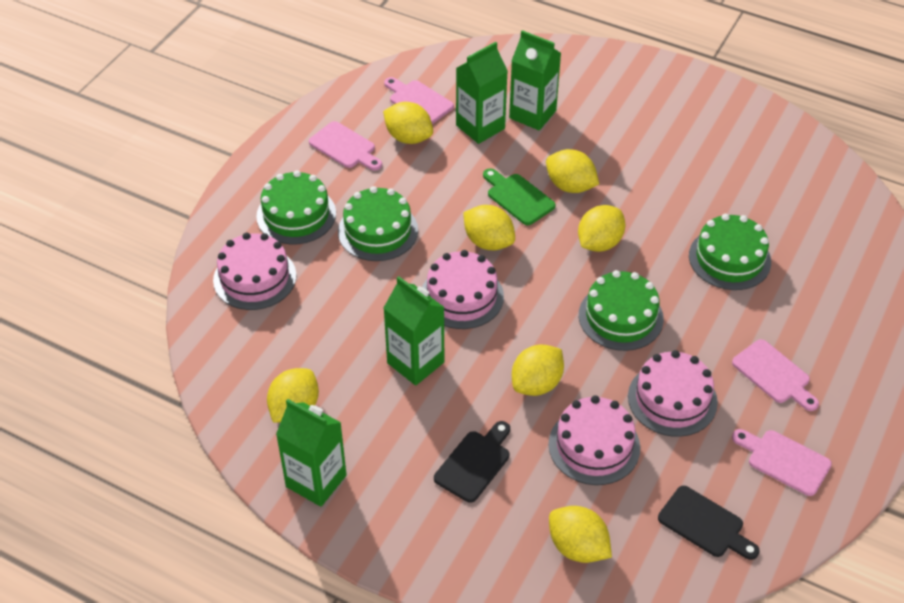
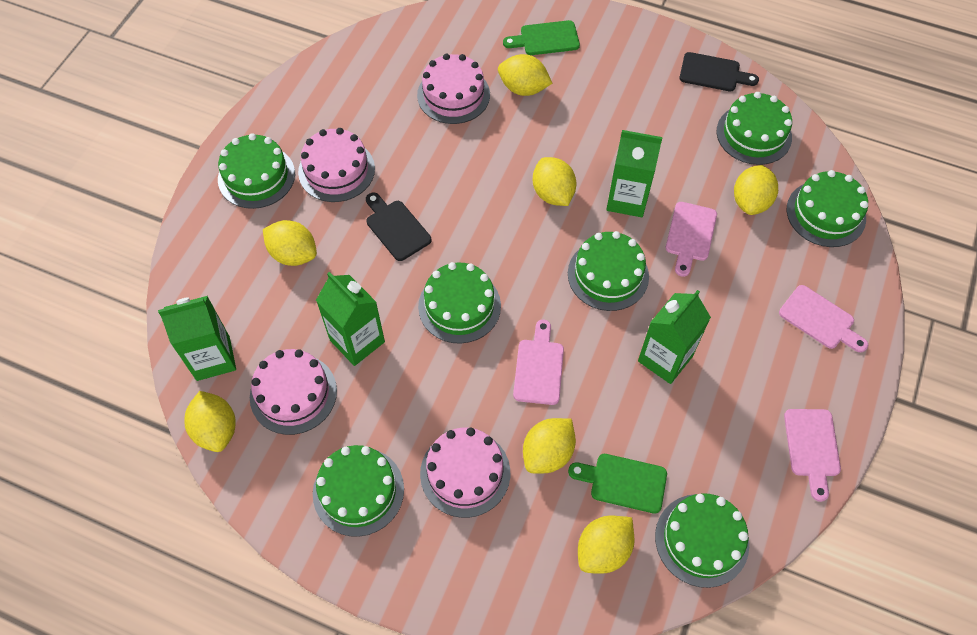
green cake: 4 -> 7
green cutting board: 1 -> 2

